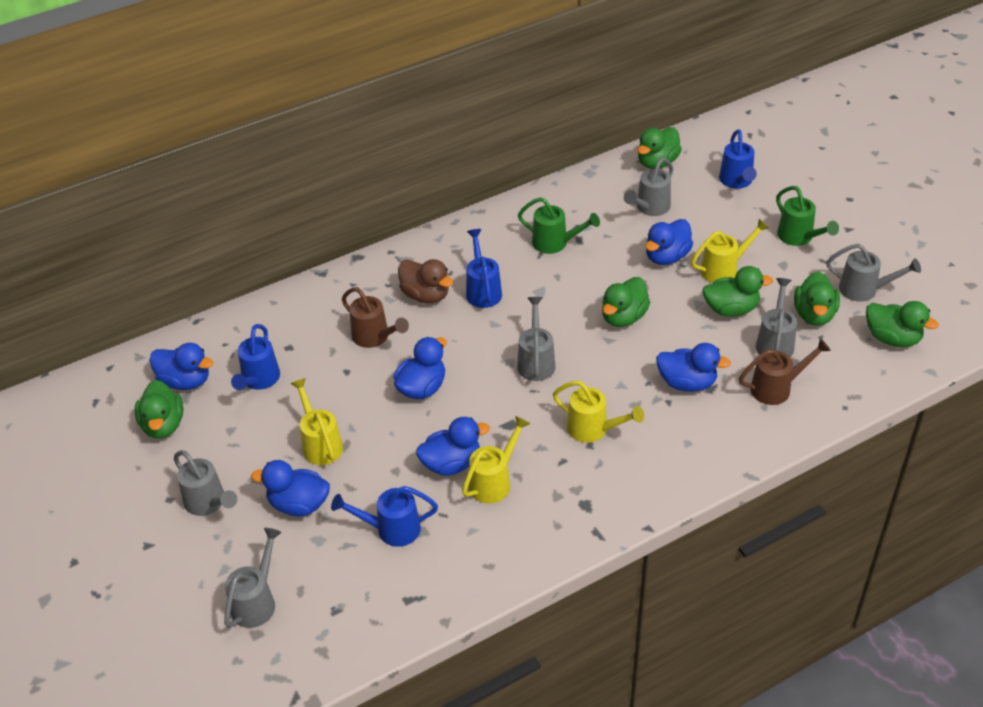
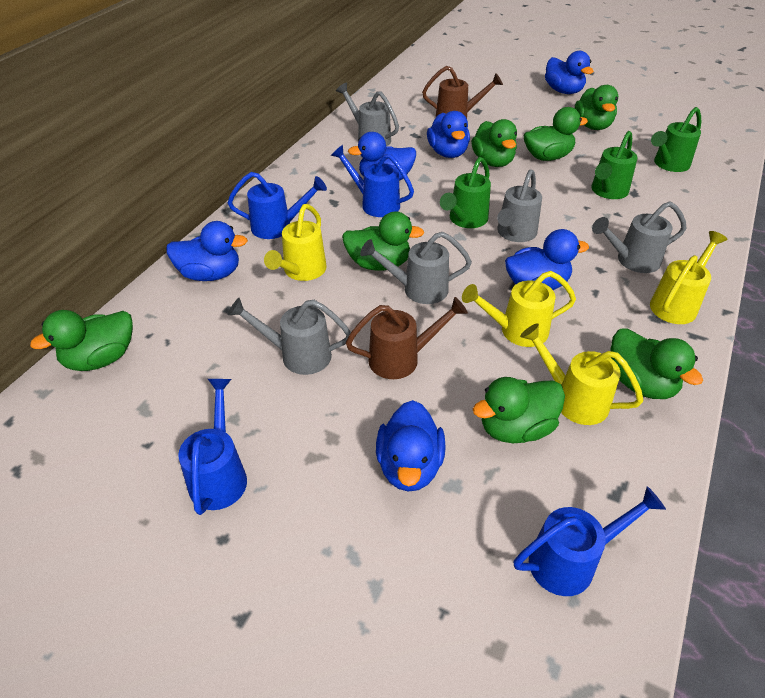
brown duck: 1 -> 0
green duck: 6 -> 7
green watering can: 2 -> 3
grey watering can: 6 -> 5

